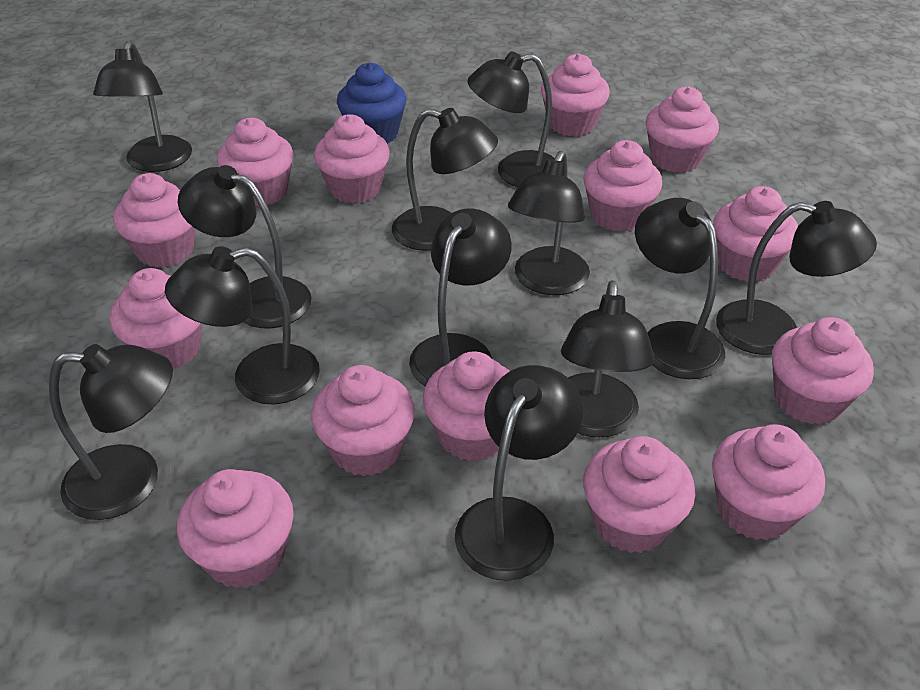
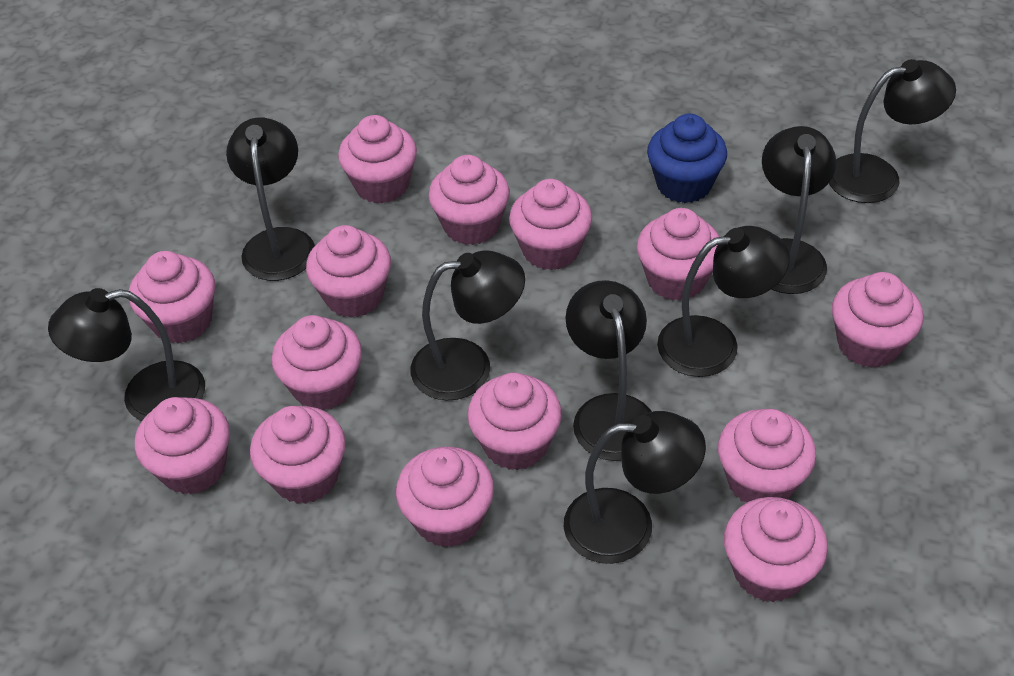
black lamp: 12 -> 8

